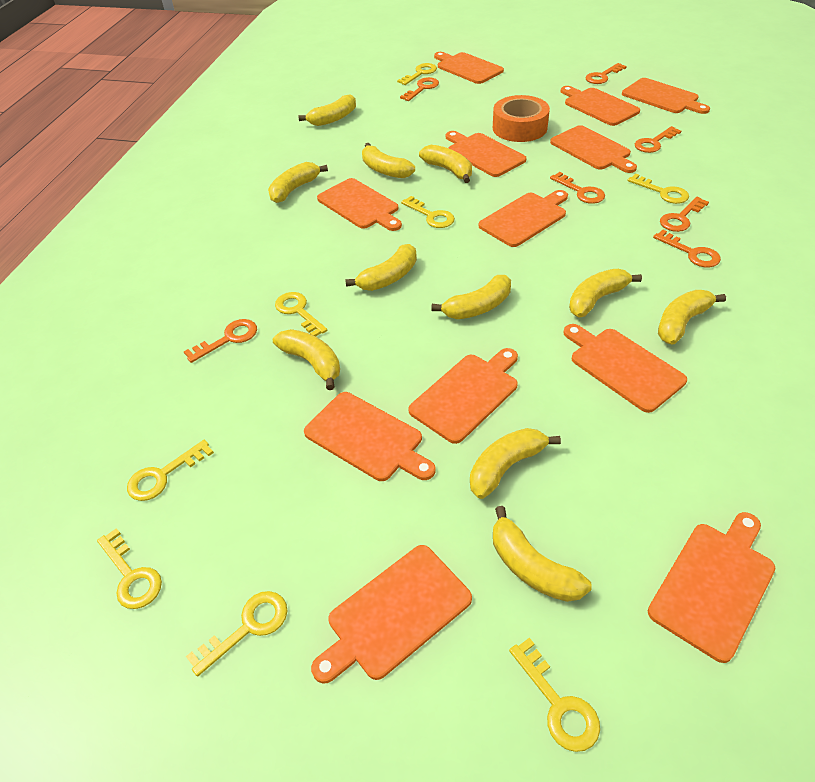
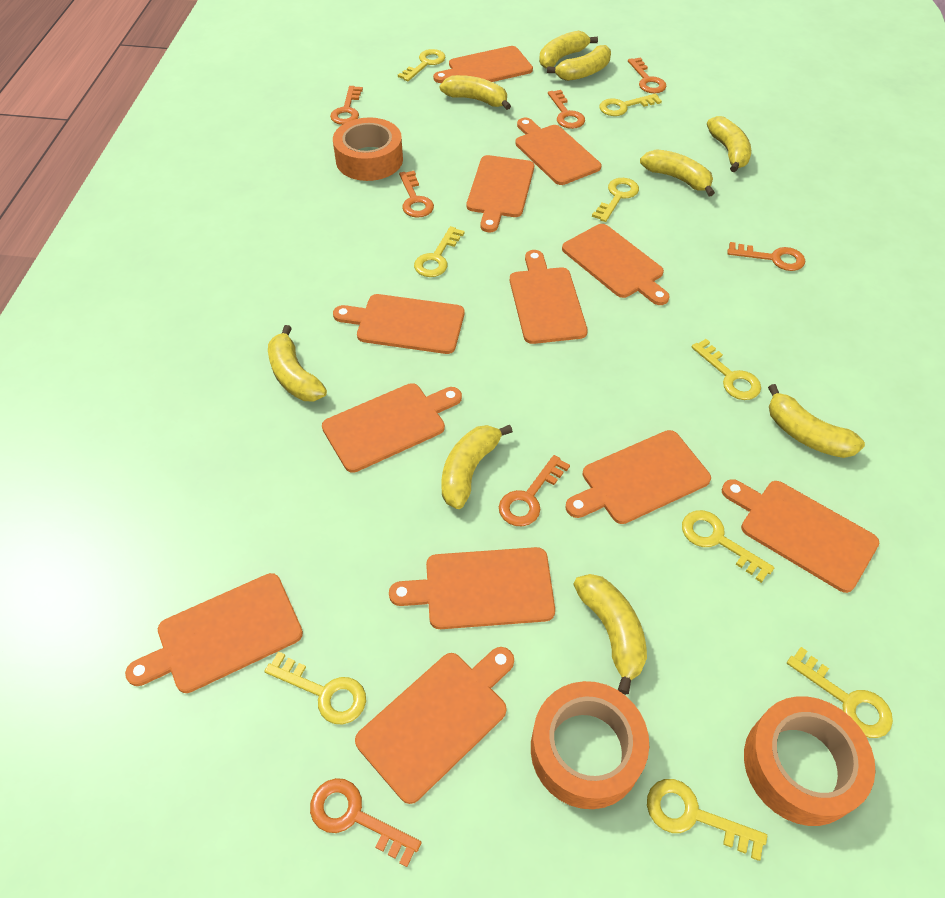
orange tape: 1 -> 3
yellow banana: 11 -> 9
yellow key: 8 -> 9

